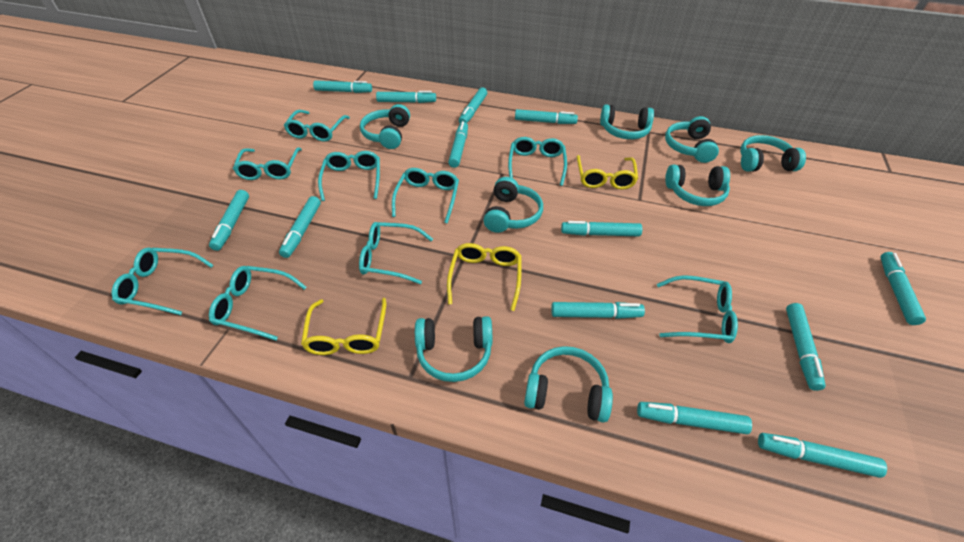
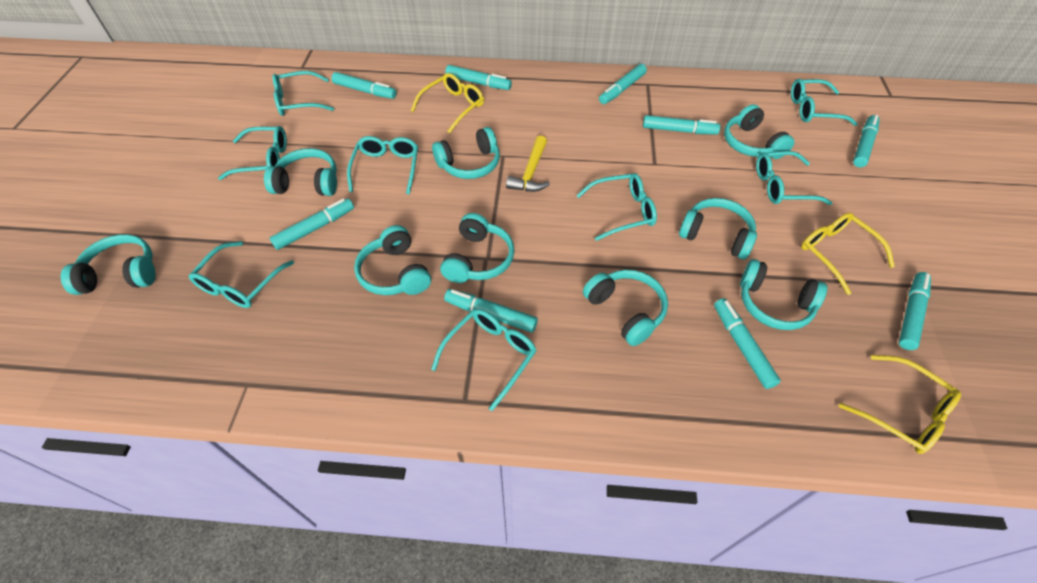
turquoise glasses: 9 -> 8
turquoise headphones: 8 -> 9
turquoise marker: 13 -> 9
yellow hammer: 0 -> 1

